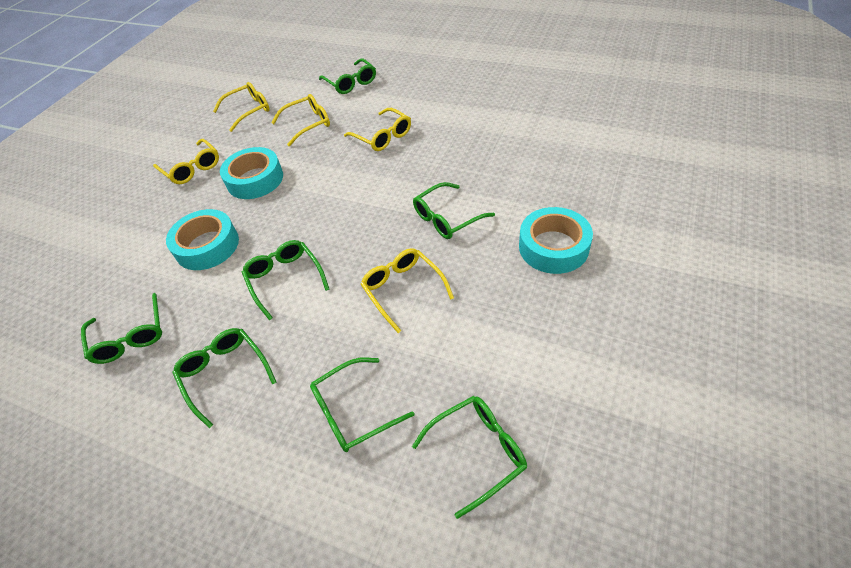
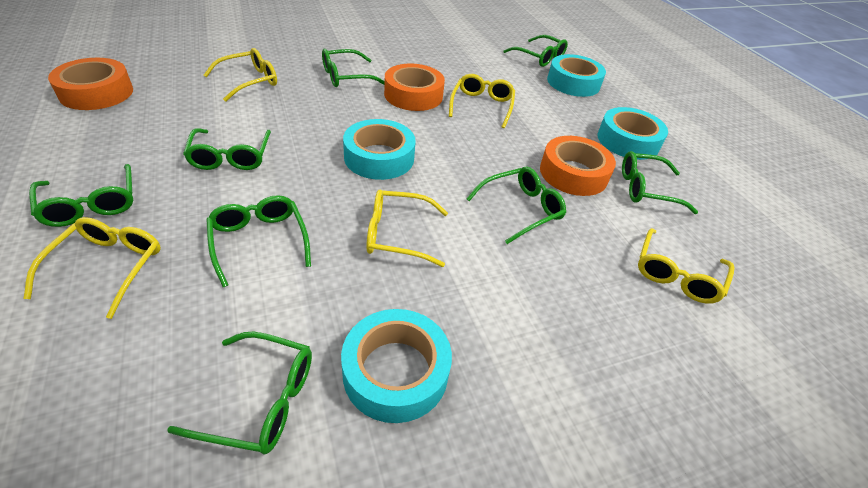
green glasses: 7 -> 8
orange tape: 0 -> 3
turquoise tape: 3 -> 4

